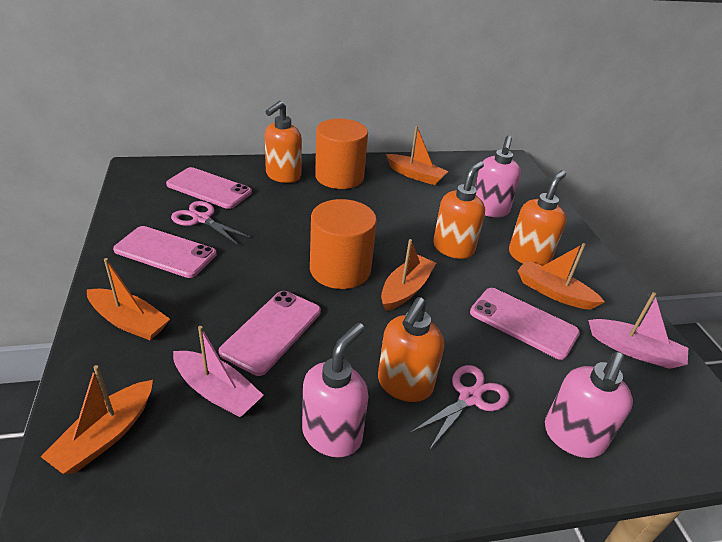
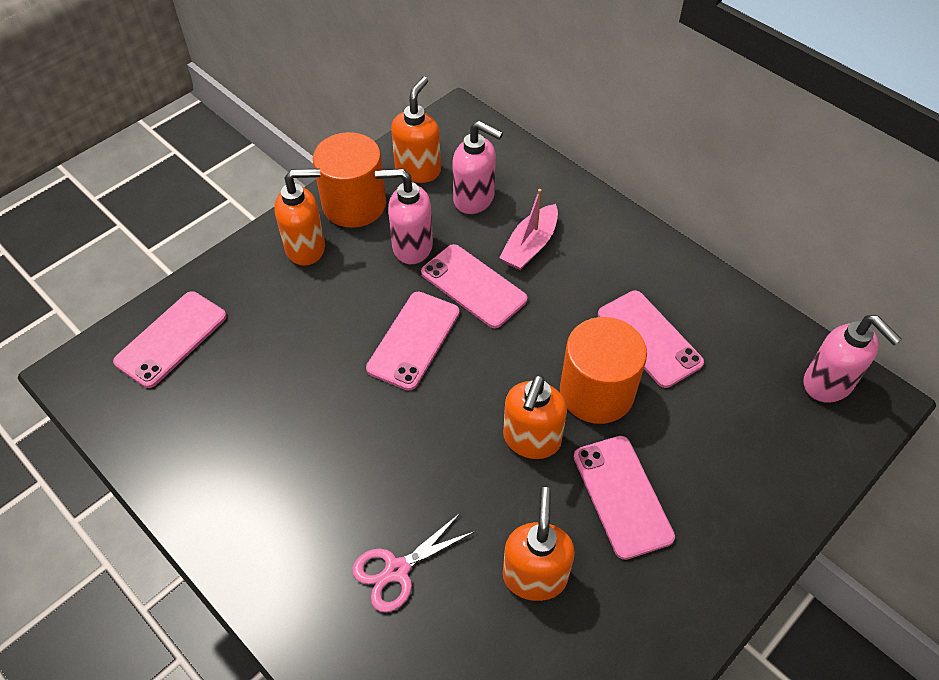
orange boat: 5 -> 0
pink boat: 2 -> 1
pink phone: 4 -> 5
pink scissors: 2 -> 1

